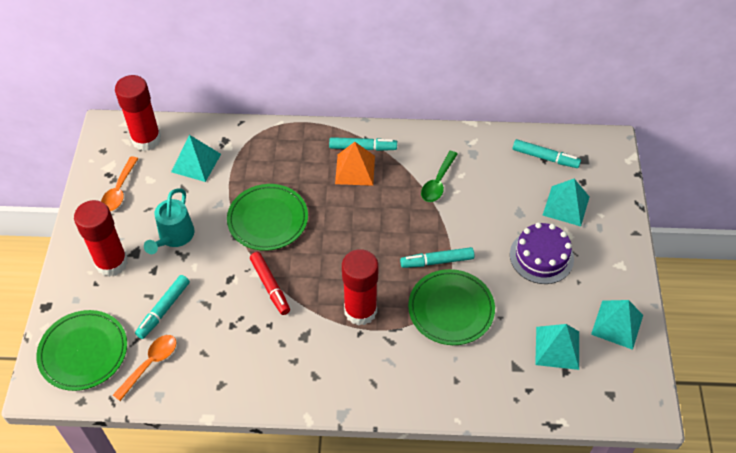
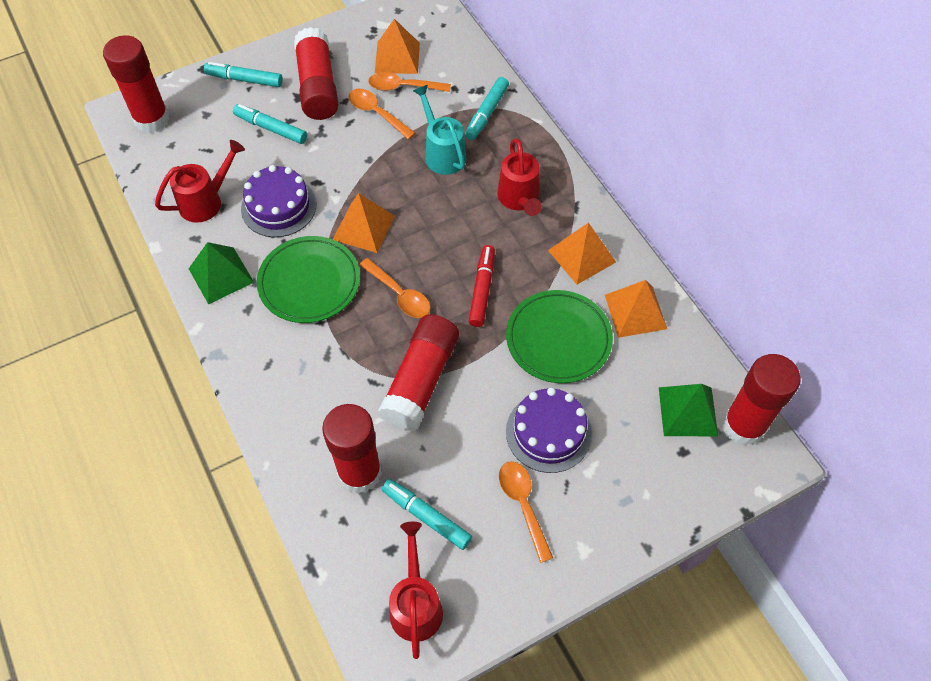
green plate: 3 -> 2
green pyramid: 0 -> 2
green spoon: 1 -> 0
orange pyramid: 1 -> 4
orange spoon: 2 -> 4
purple cake: 1 -> 2
red glue stick: 3 -> 5
red watering can: 0 -> 3
turquoise pyramid: 4 -> 0

